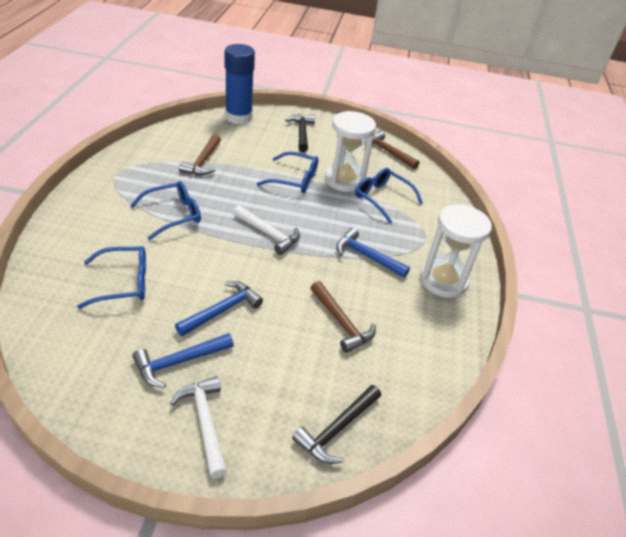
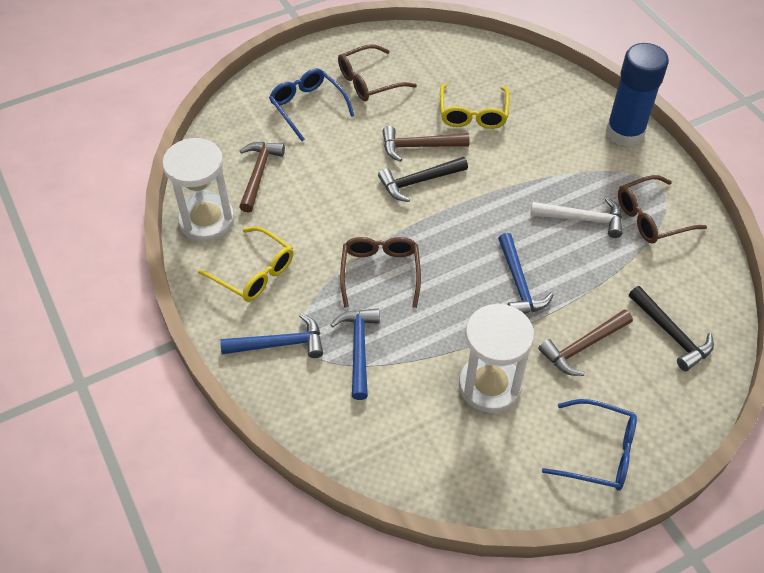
blue glasses: 4 -> 2
brown glasses: 0 -> 3
white hammer: 2 -> 1
yellow glasses: 0 -> 2

